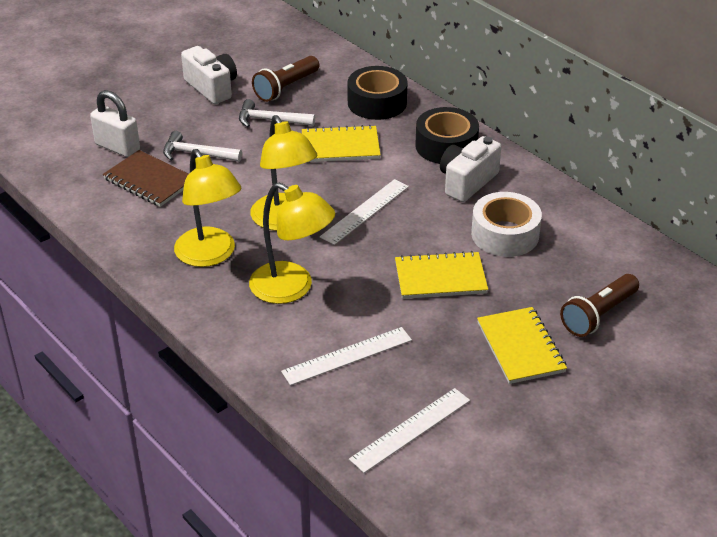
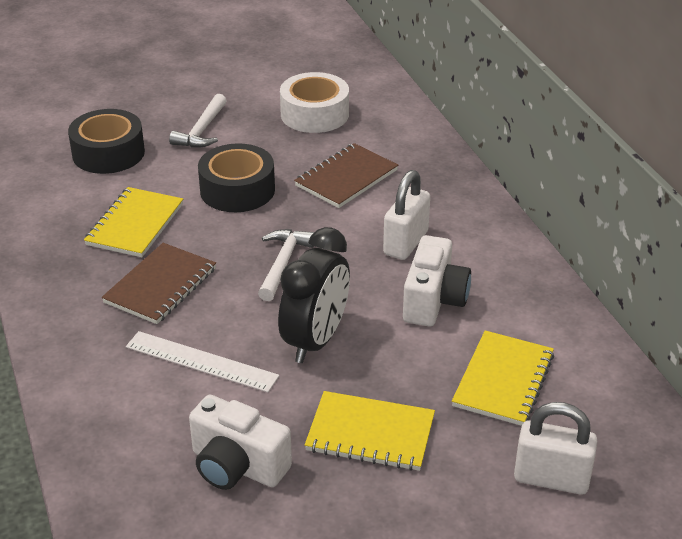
black clock: 0 -> 1
brown flashlight: 2 -> 0
brown notebook: 1 -> 2
white padlock: 1 -> 2
white ruler: 3 -> 1
yellow lamp: 3 -> 0

